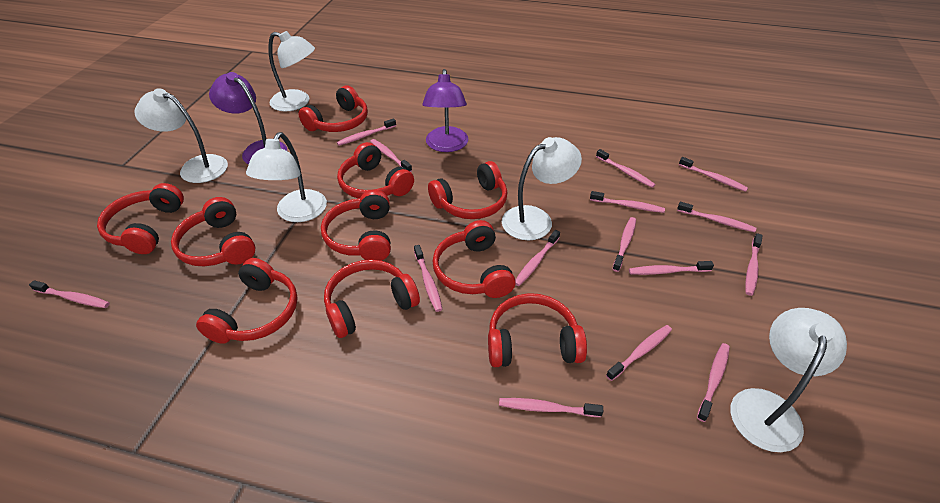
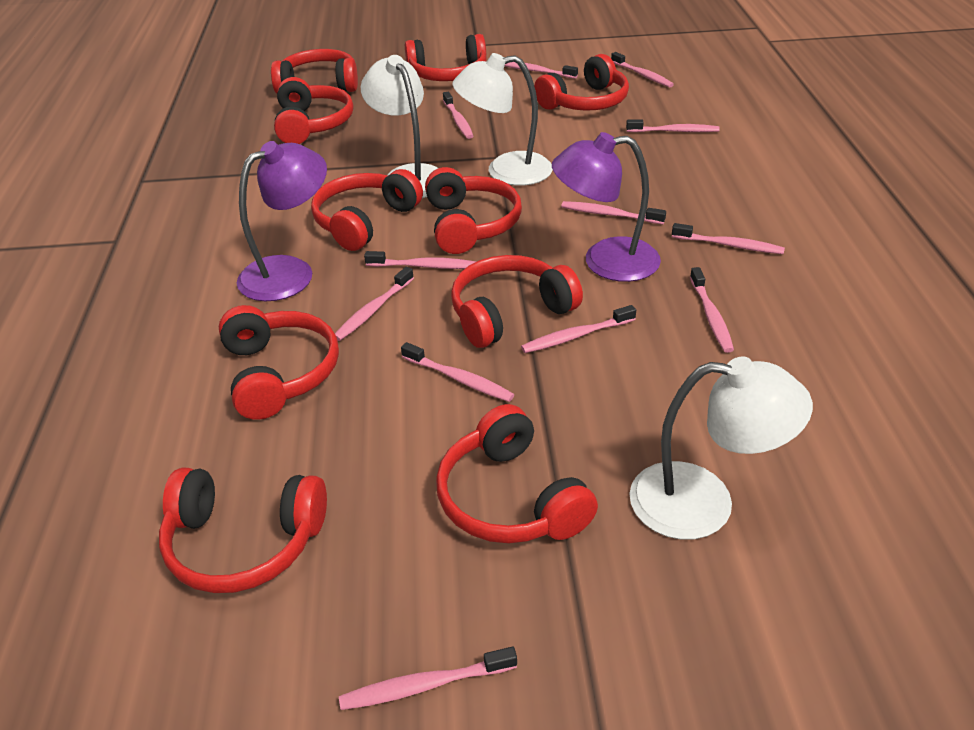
pink toothbrush: 15 -> 12
white lamp: 5 -> 3

